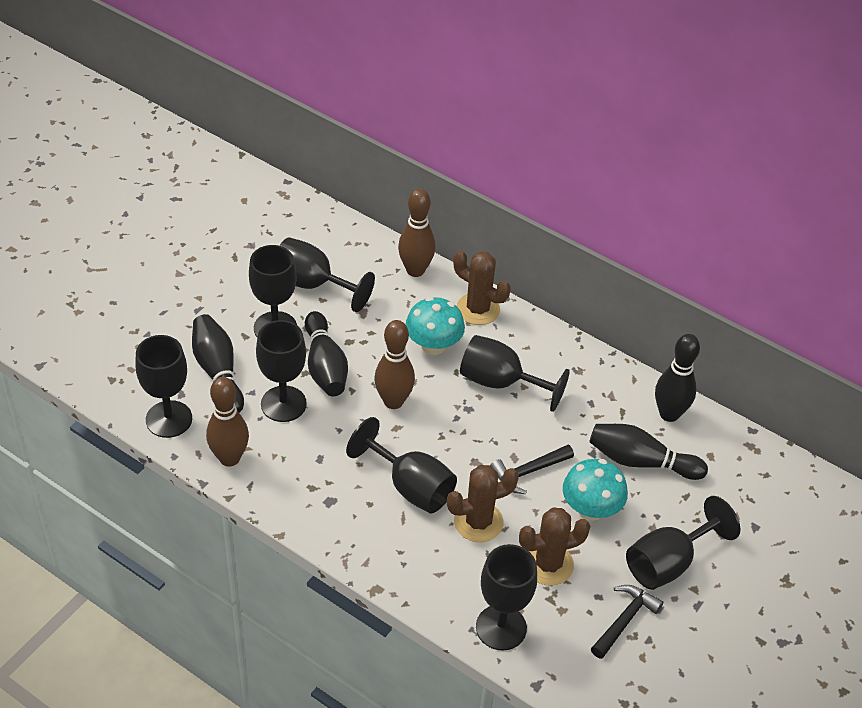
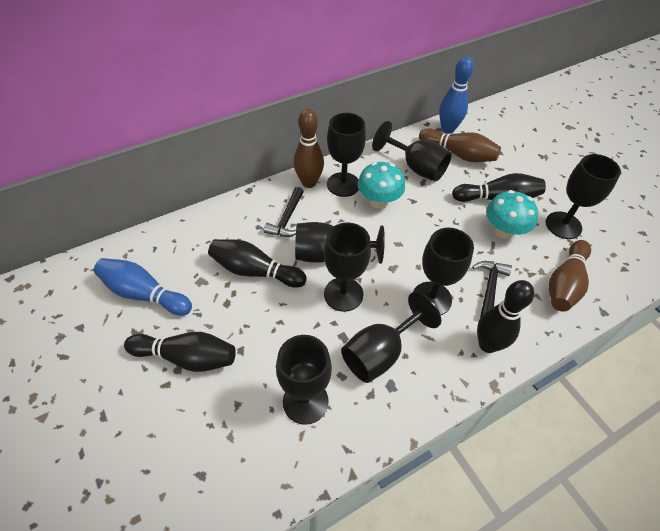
blue bowling pin: 0 -> 2
brown cactus: 3 -> 0

